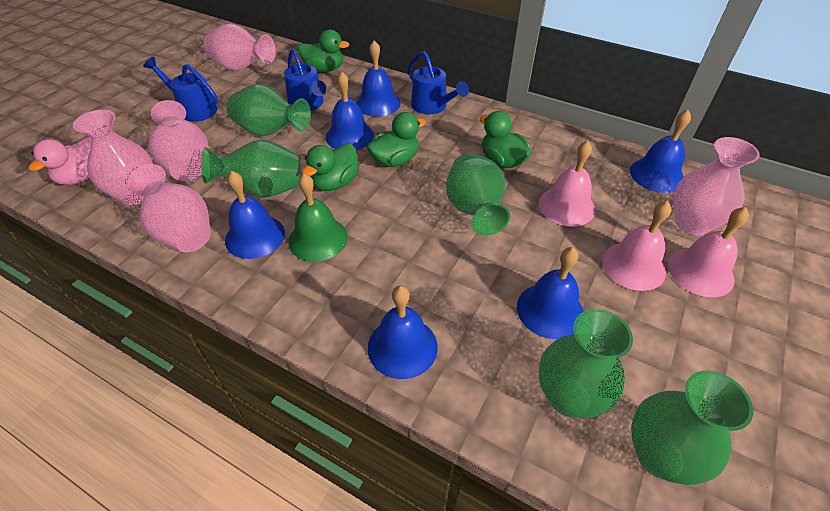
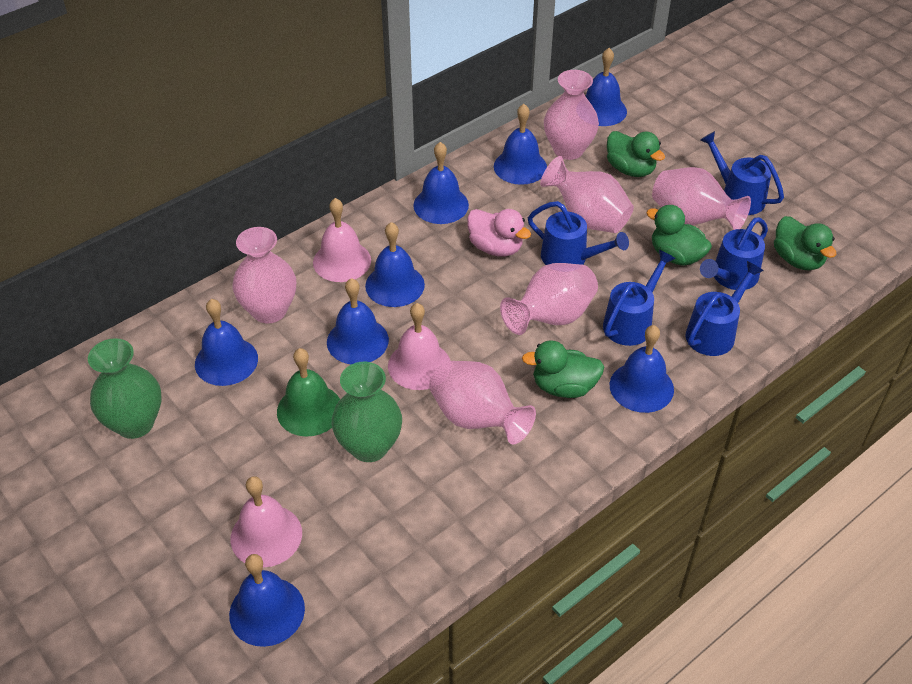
blue bell: 6 -> 8
blue watering can: 3 -> 5
green vase: 5 -> 2
pink vase: 5 -> 6

